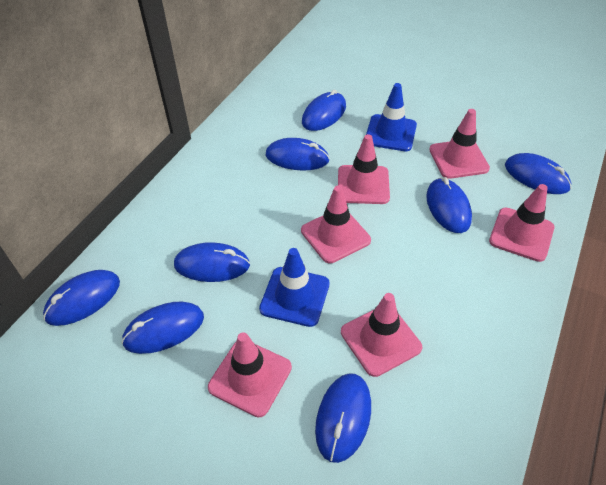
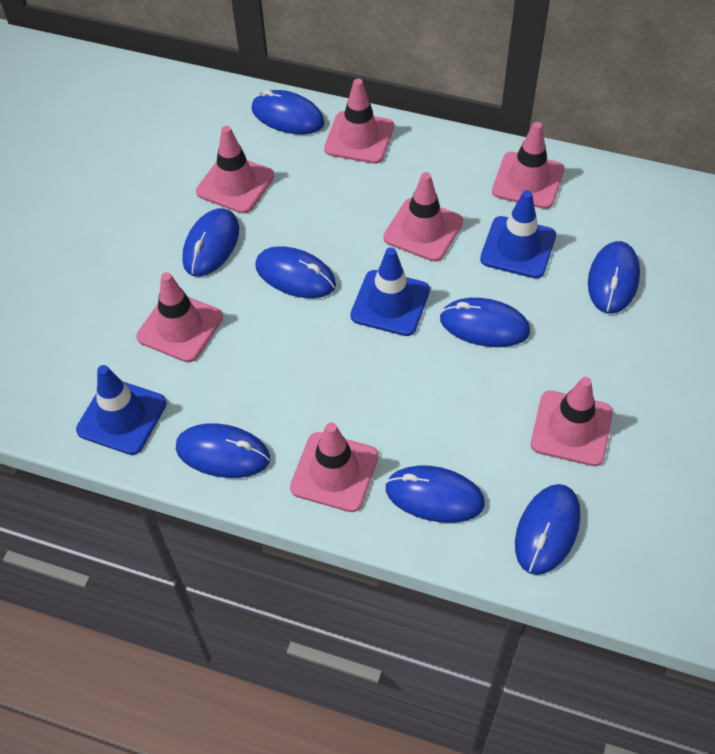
blue traffic cone: 2 -> 3
pink traffic cone: 6 -> 7

